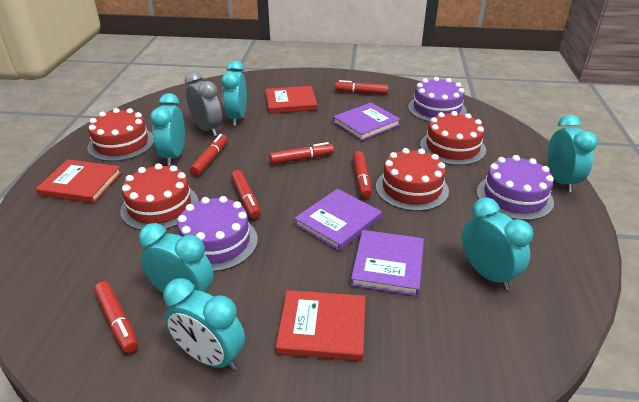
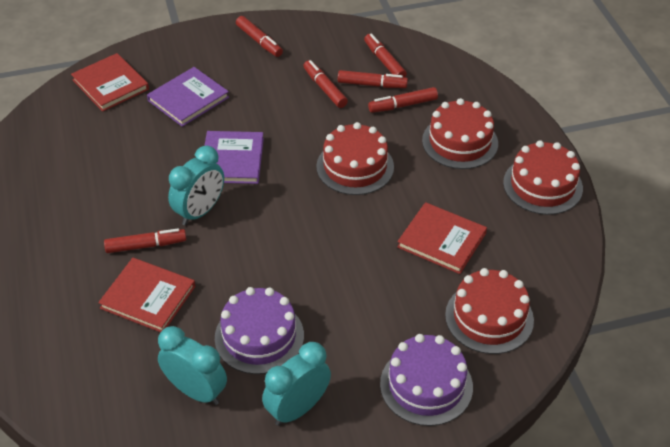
grey clock: 1 -> 0
purple book: 3 -> 2
purple cake: 3 -> 2
turquoise clock: 6 -> 3

